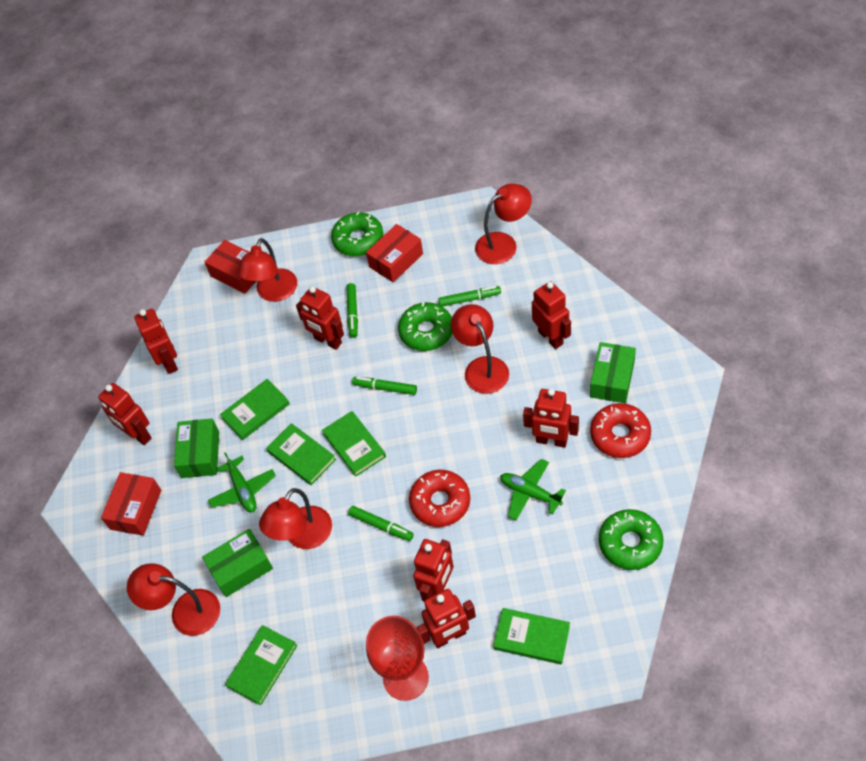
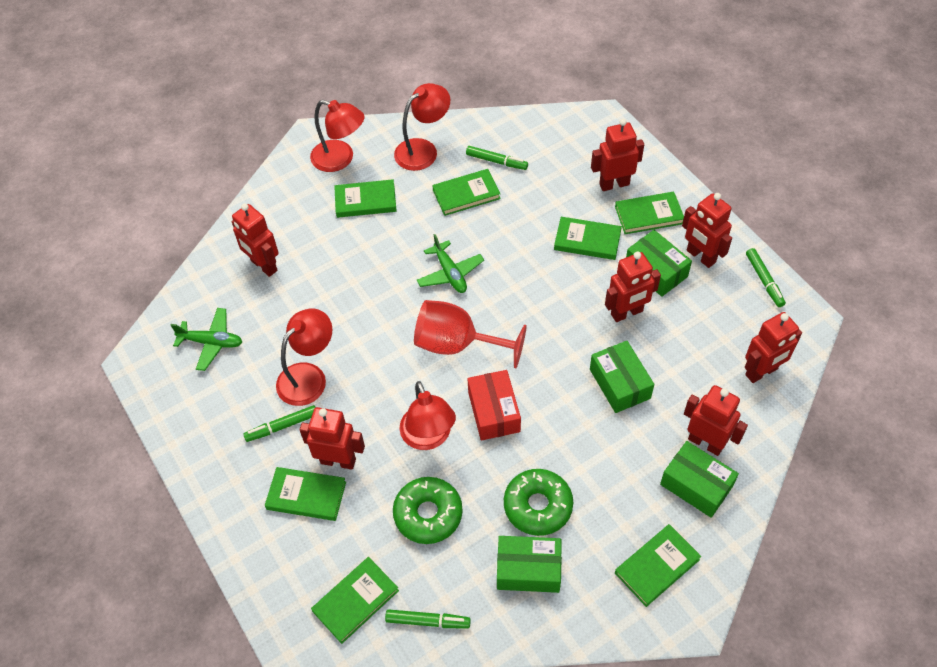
green book: 5 -> 7
green box: 3 -> 4
green donut: 3 -> 2
red box: 3 -> 1
red donut: 2 -> 0
red lamp: 5 -> 4

